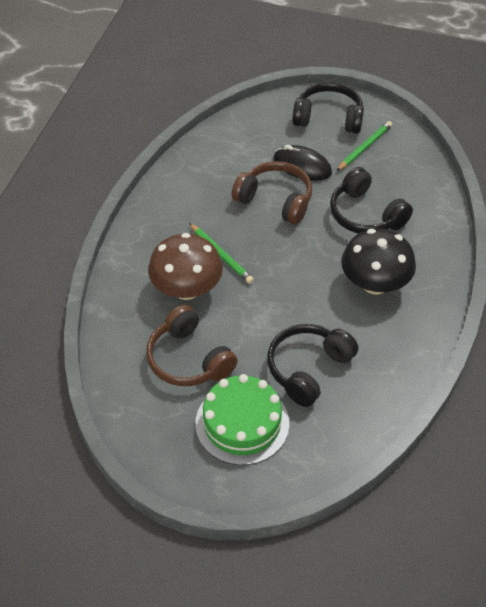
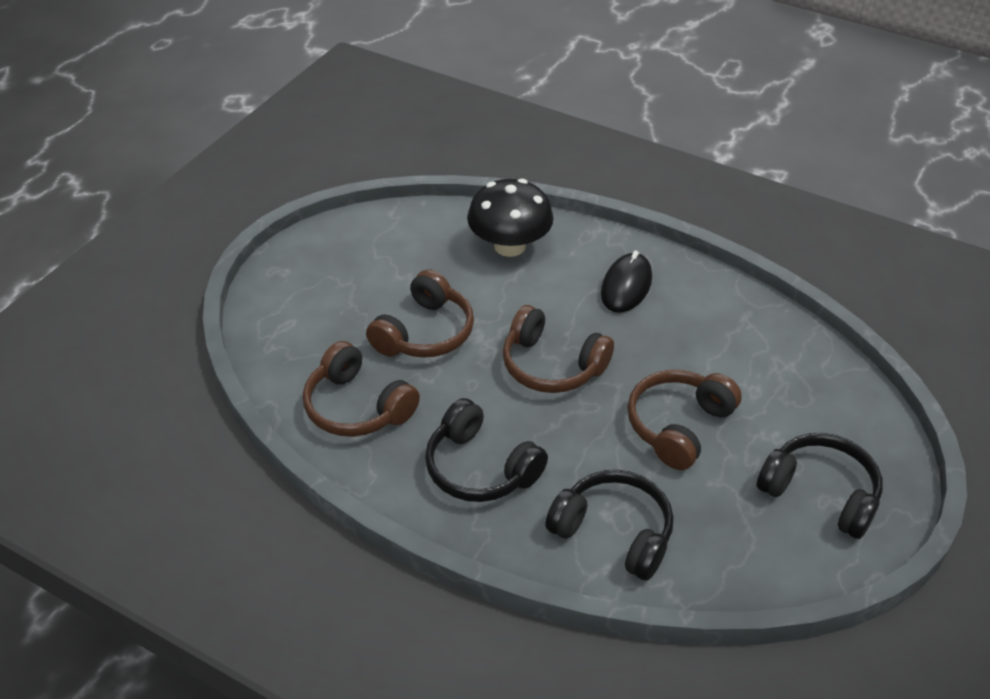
brown headphones: 2 -> 4
brown mushroom: 1 -> 0
green cake: 1 -> 0
green pencil: 2 -> 0

